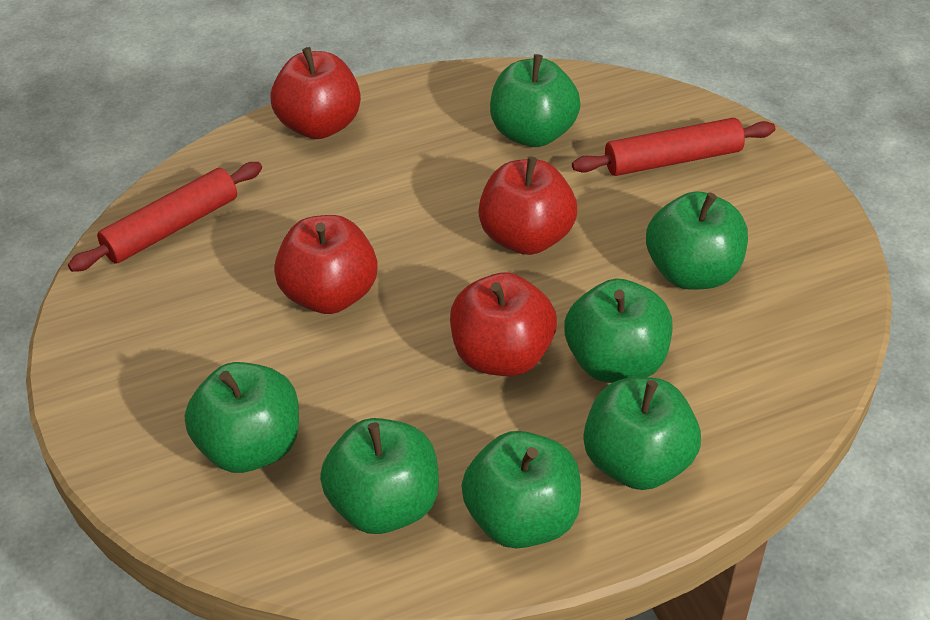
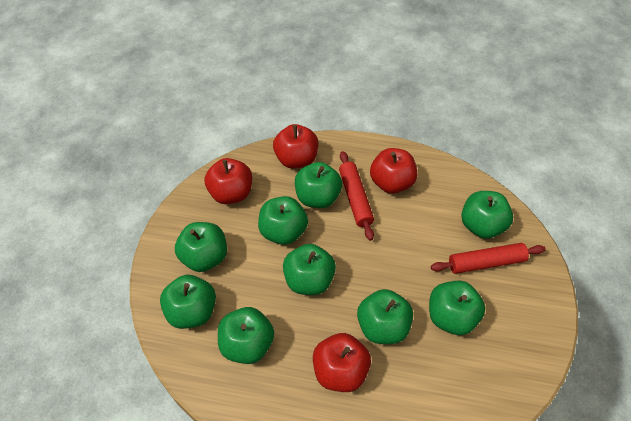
green apple: 7 -> 9

